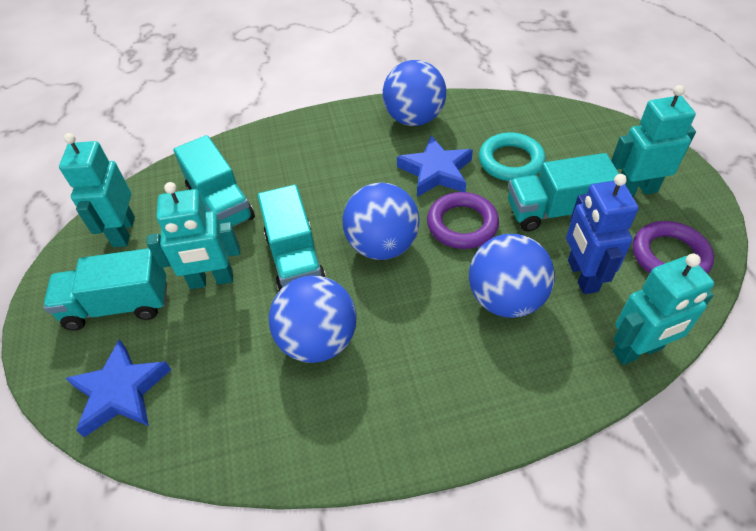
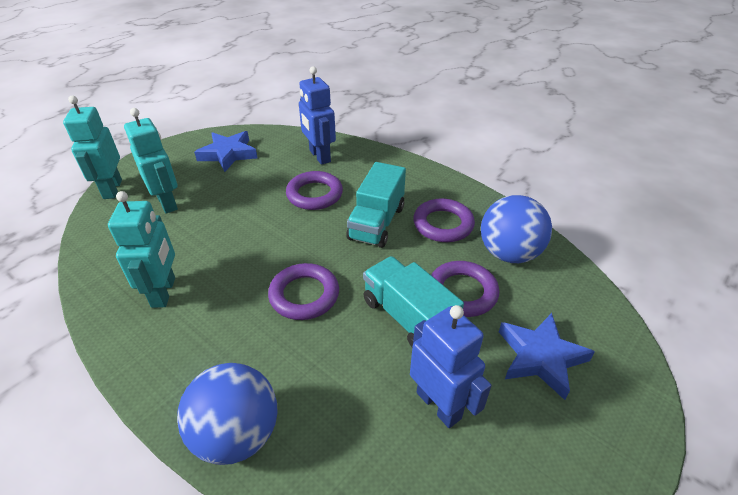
blue ball: 4 -> 2
blue robot: 1 -> 2
purple ring: 2 -> 4
turquoise ring: 1 -> 0
turquoise robot: 4 -> 3
turquoise truck: 4 -> 2

